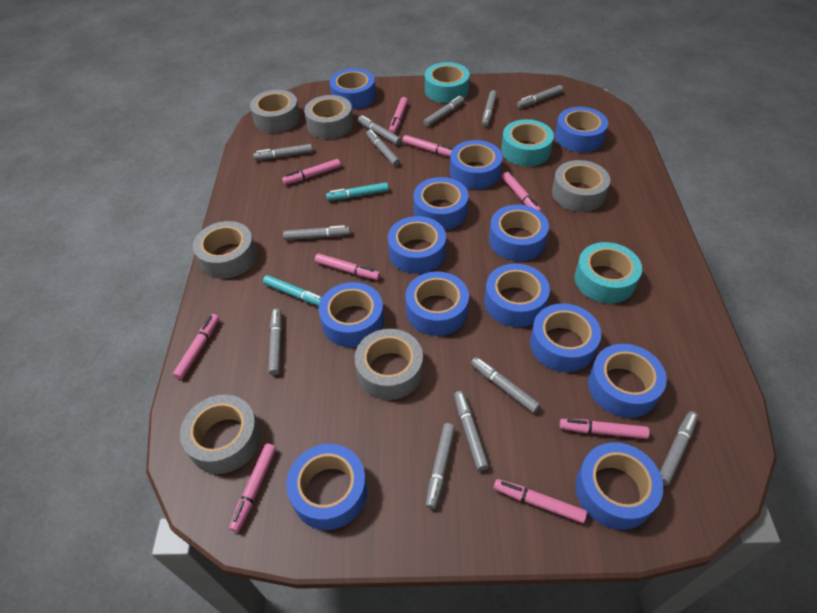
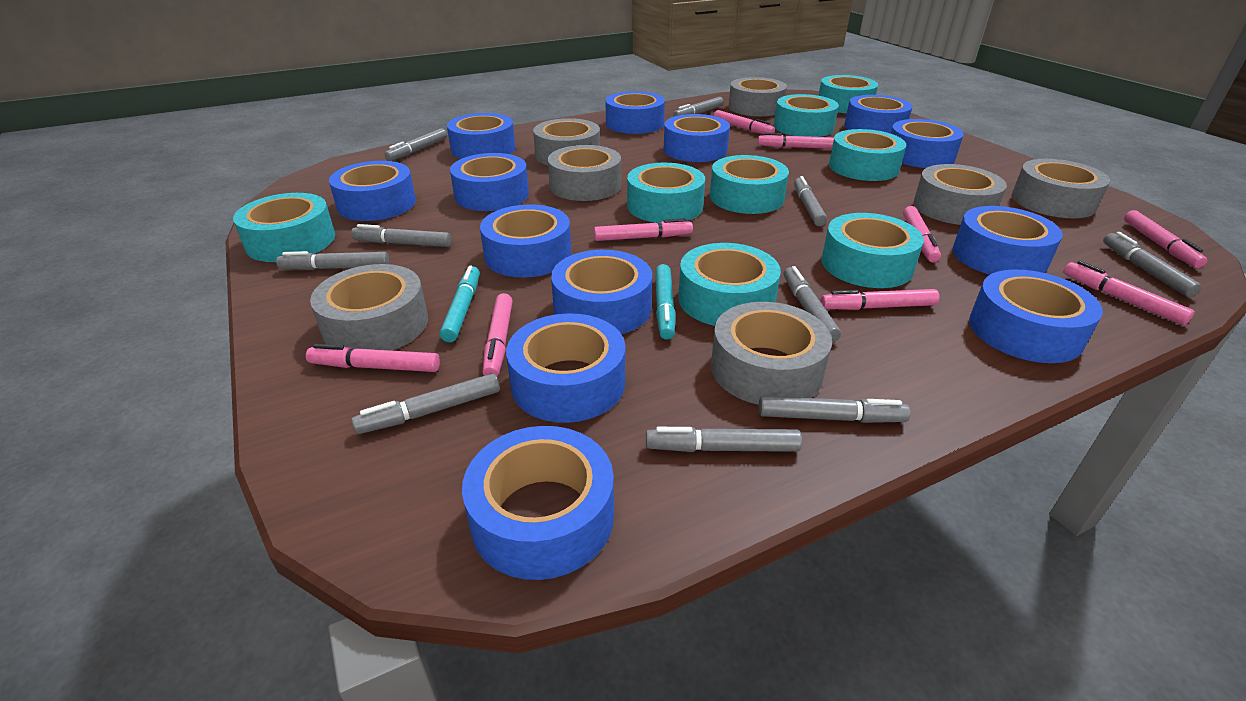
grey marker: 12 -> 10
grey tape: 6 -> 7
turquoise tape: 3 -> 8

